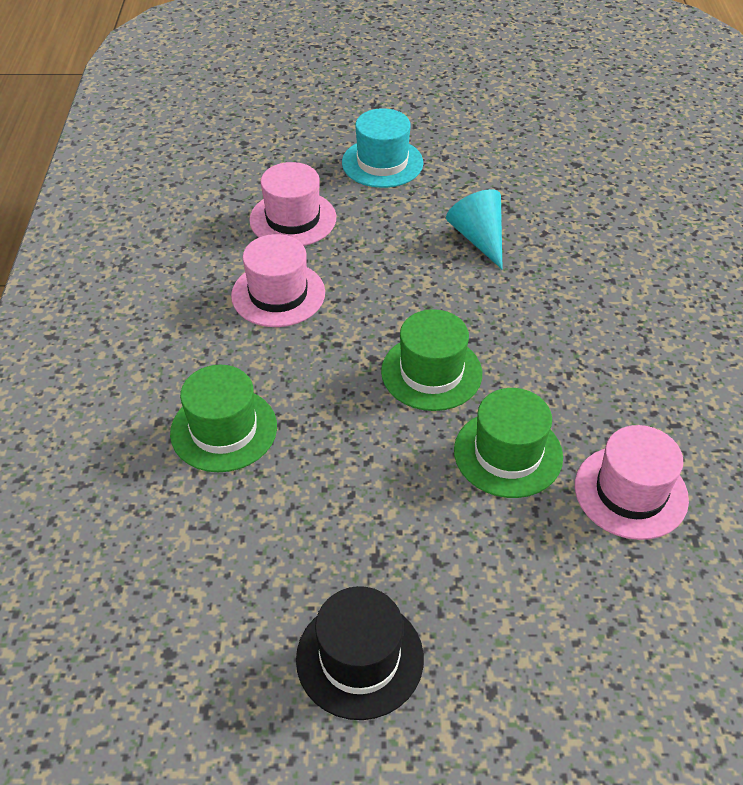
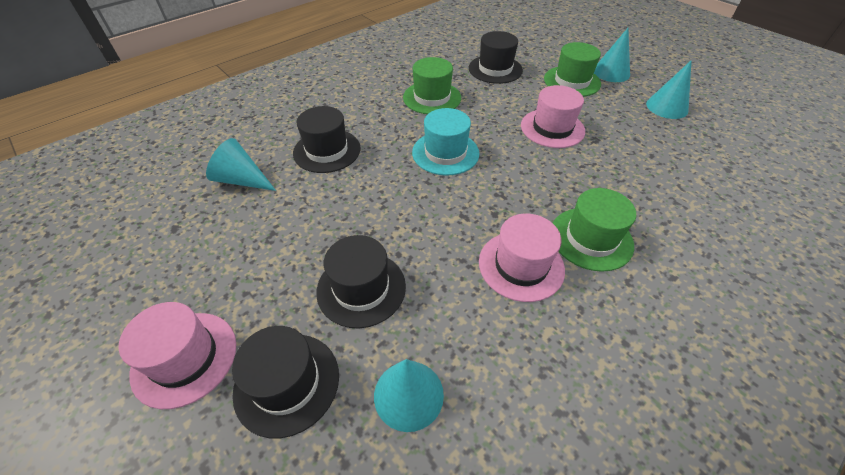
black hat: 1 -> 4
turquoise cone: 1 -> 4

